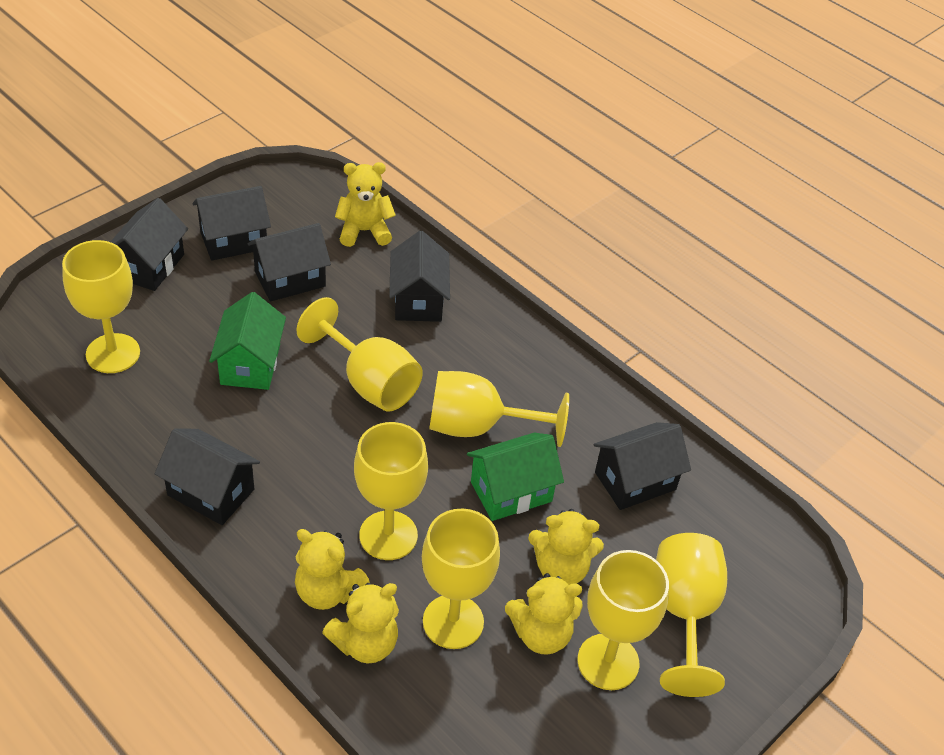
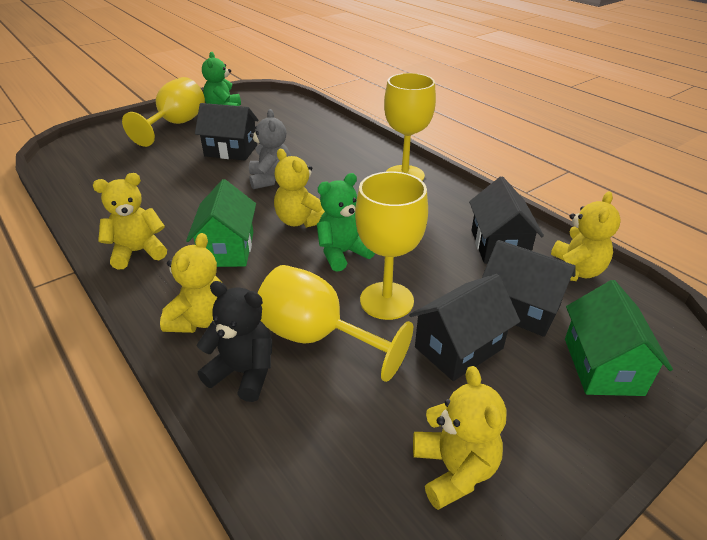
black house: 6 -> 4
black teddy bear: 0 -> 1
green teddy bear: 0 -> 2
grey teddy bear: 0 -> 1
yellow goblet: 7 -> 4

